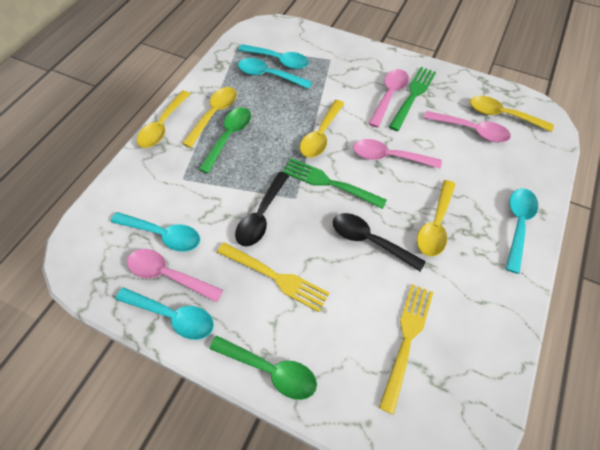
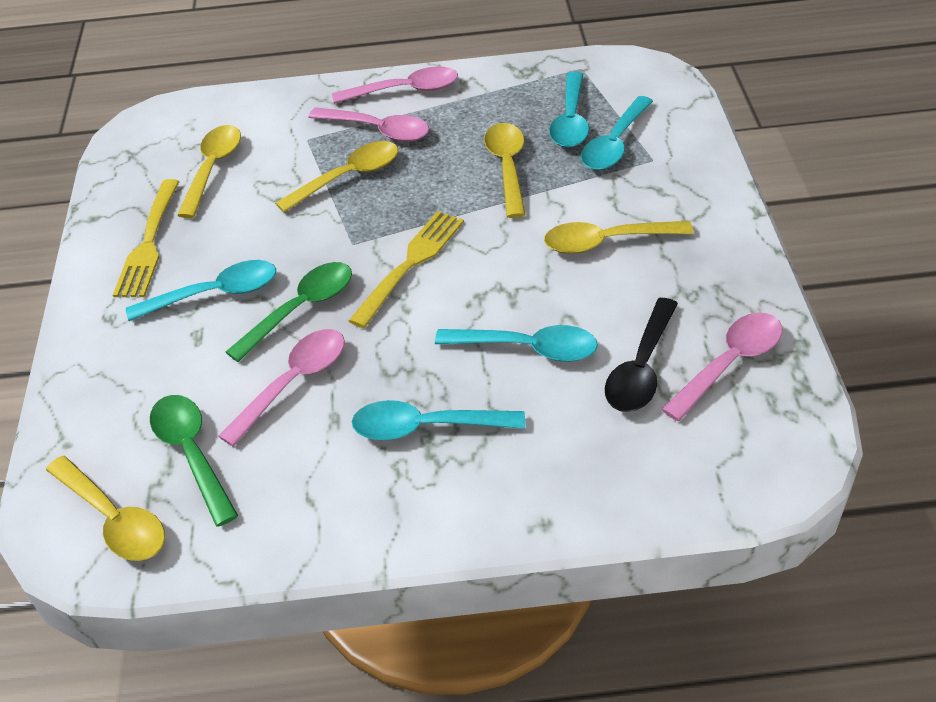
black spoon: 2 -> 1
green fork: 2 -> 0

